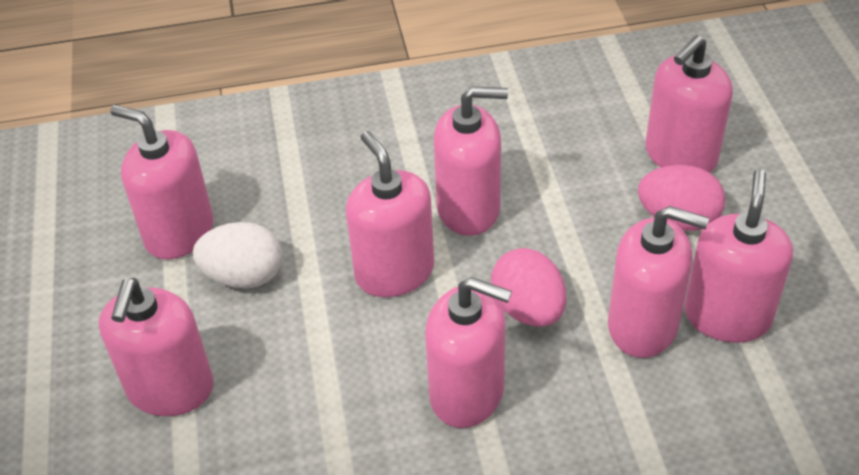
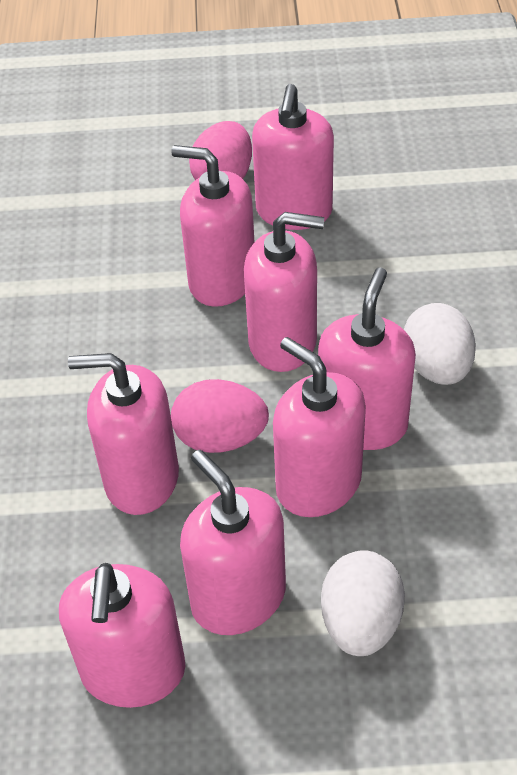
white egg: 1 -> 2

